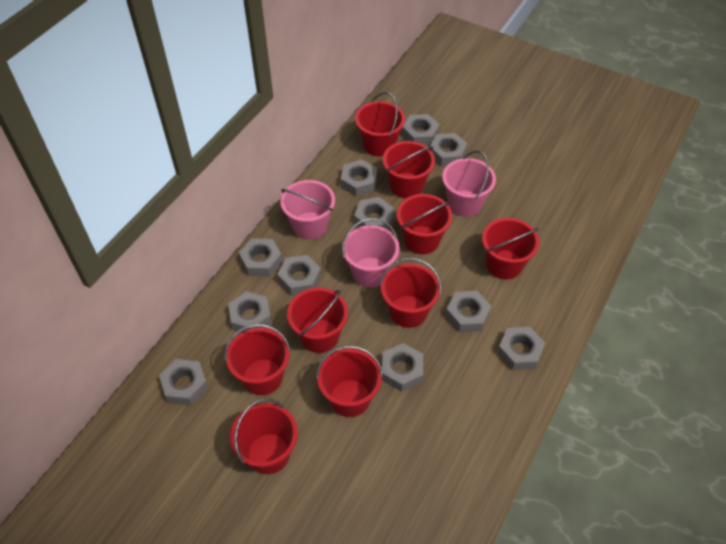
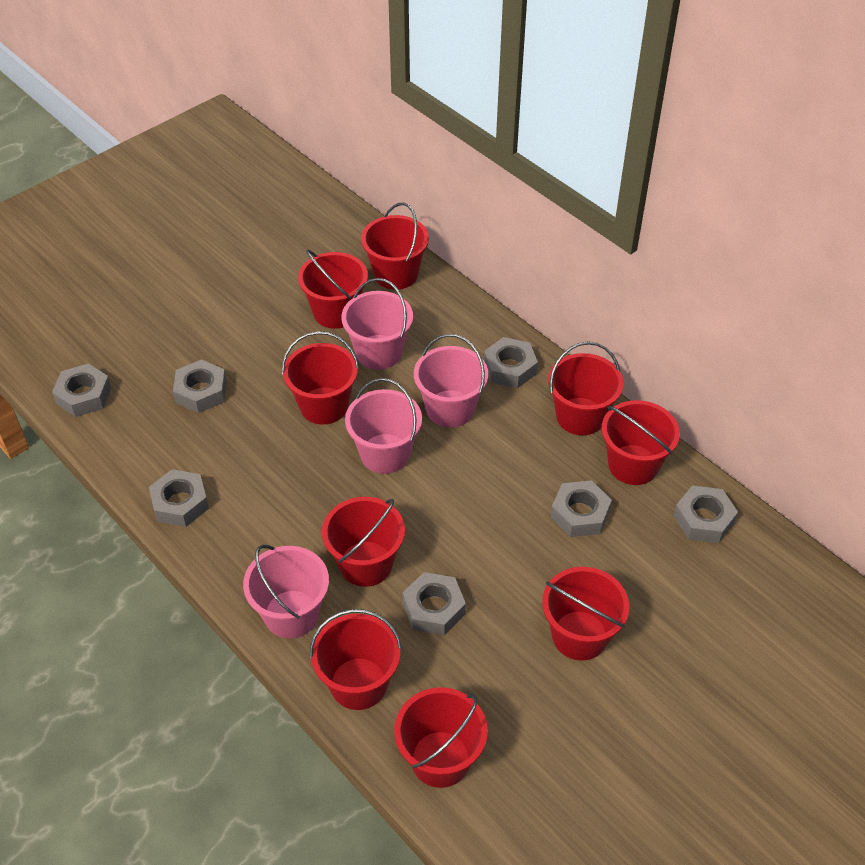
grey nut: 11 -> 7
pink bucket: 3 -> 4

